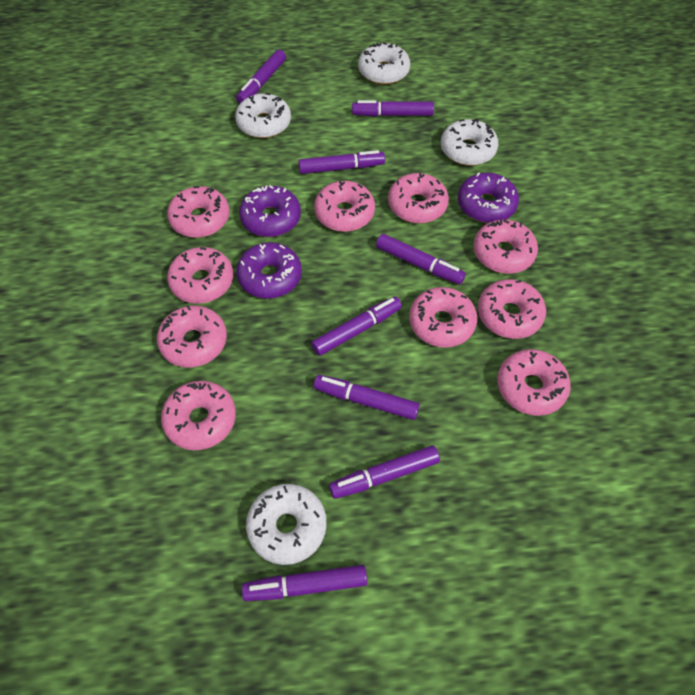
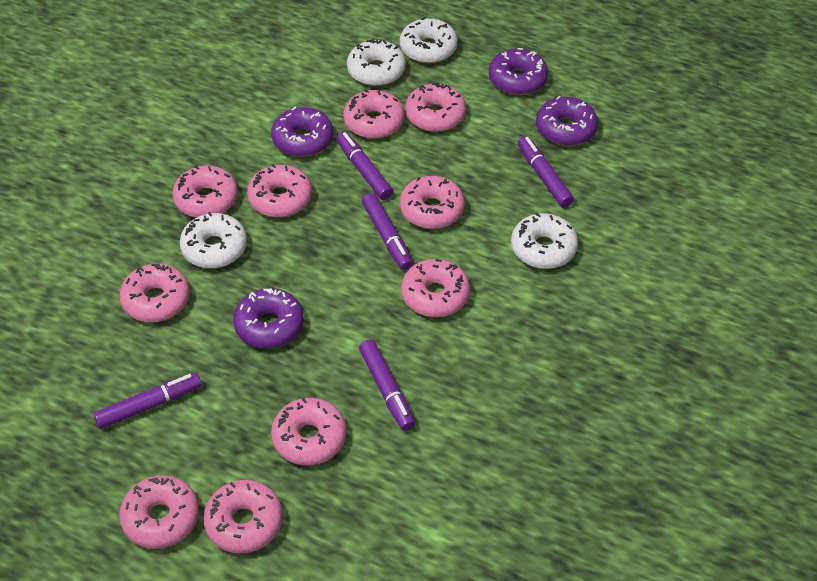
purple donut: 3 -> 4
purple marker: 8 -> 5

